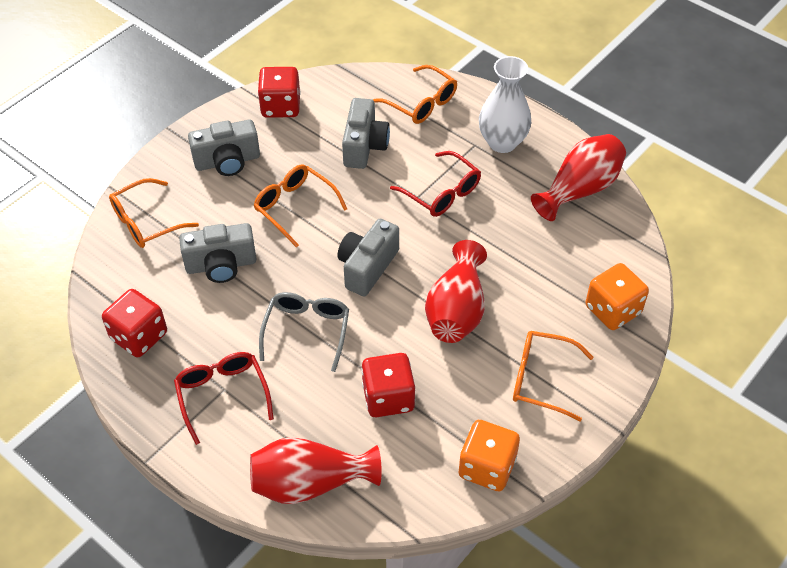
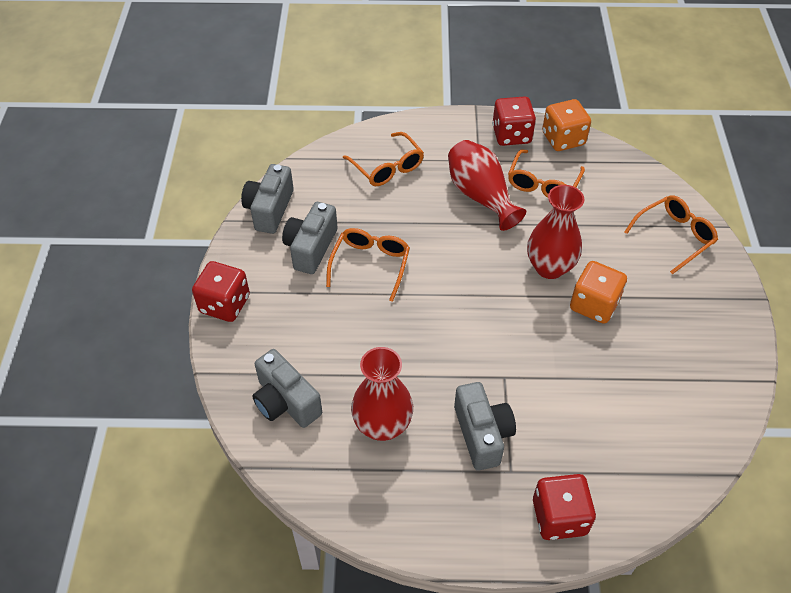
grey glasses: 1 -> 0
red glasses: 2 -> 0
white vase: 1 -> 0

